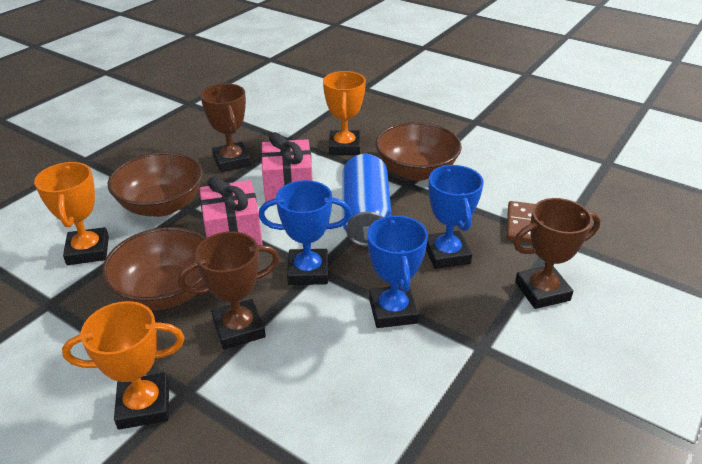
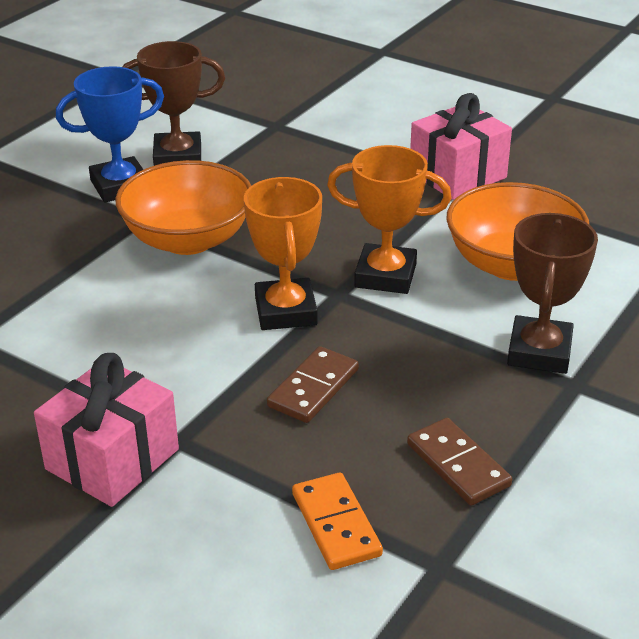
blue can: 1 -> 0
blue trophy: 3 -> 1
brown bowl: 3 -> 0
brown domino: 1 -> 2
brown trophy: 3 -> 2
orange bowl: 0 -> 2
orange domino: 0 -> 1
orange trophy: 3 -> 2

